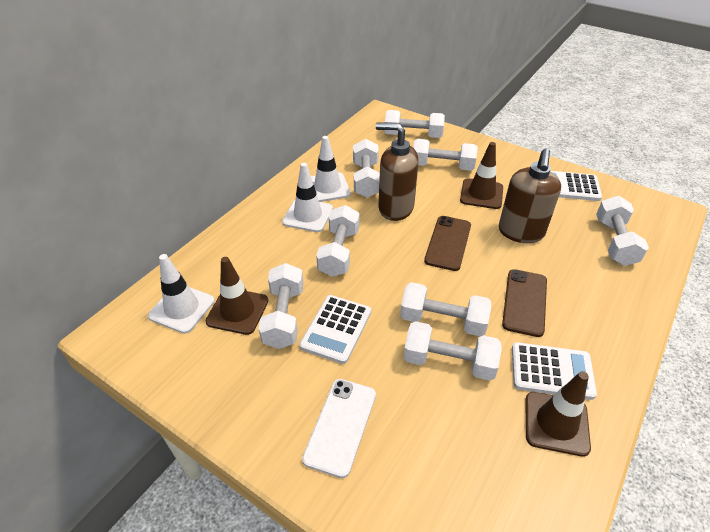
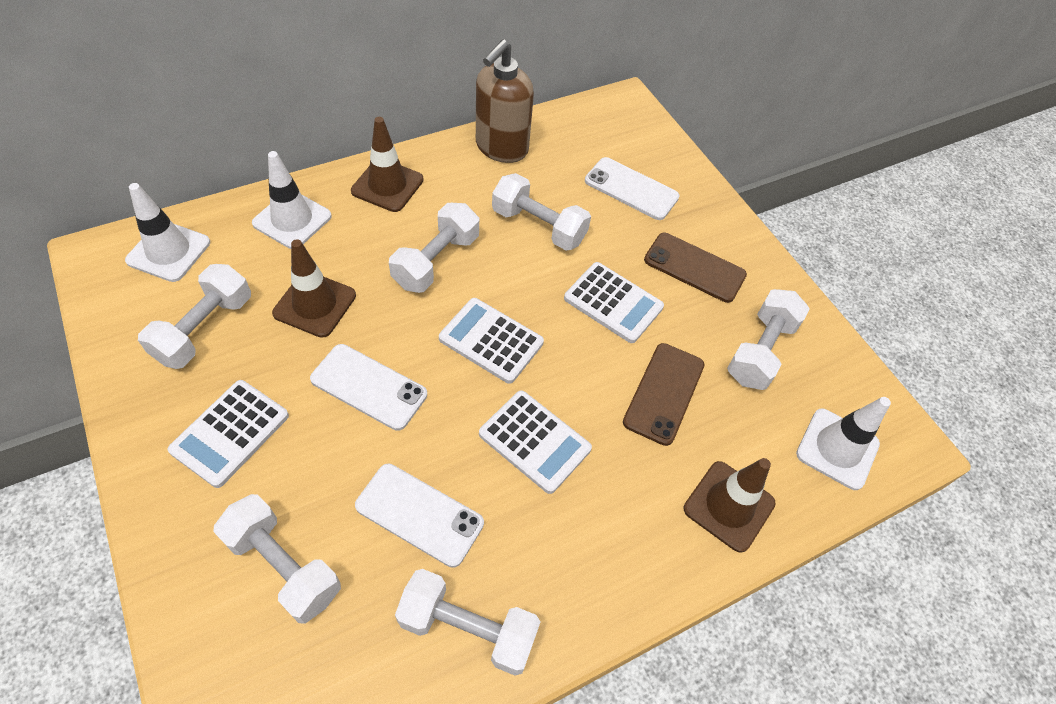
brown soap dispenser: 2 -> 1
white calculator: 3 -> 4
white dumbbell: 8 -> 6
white phone: 1 -> 3

